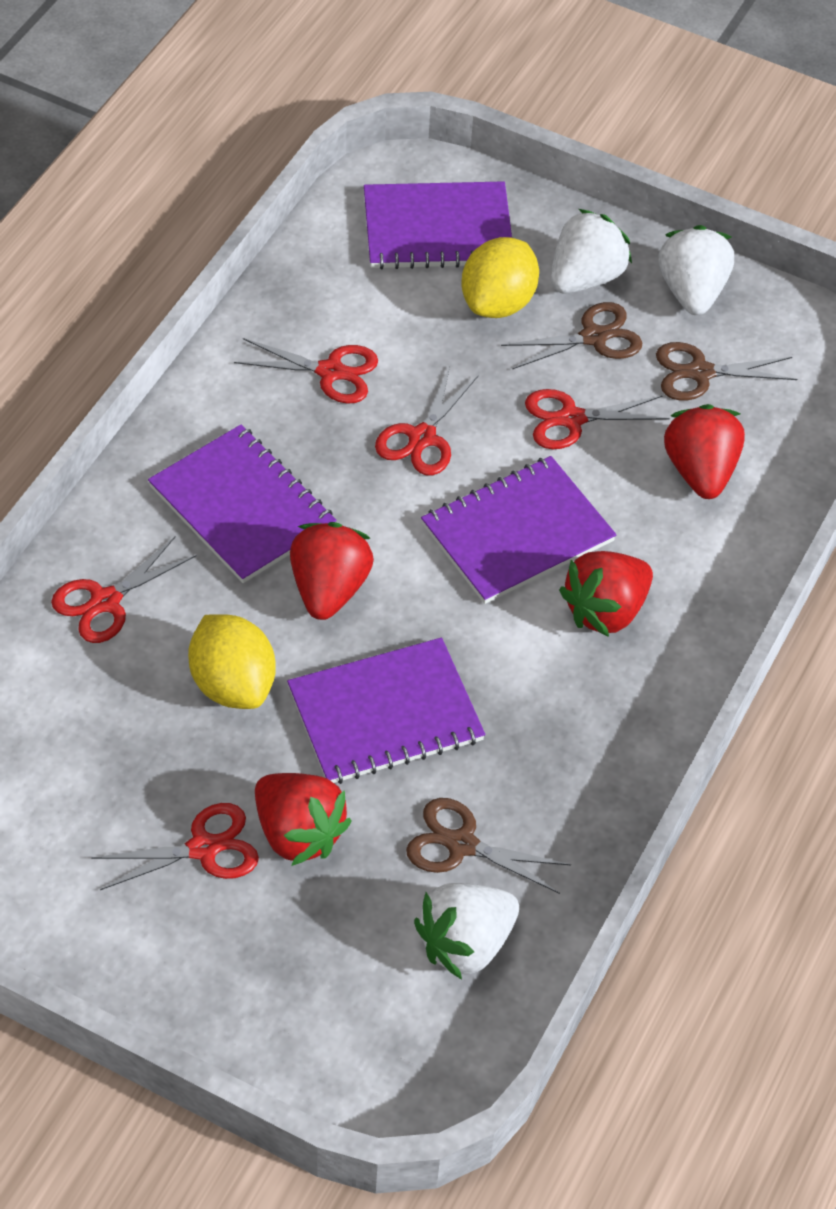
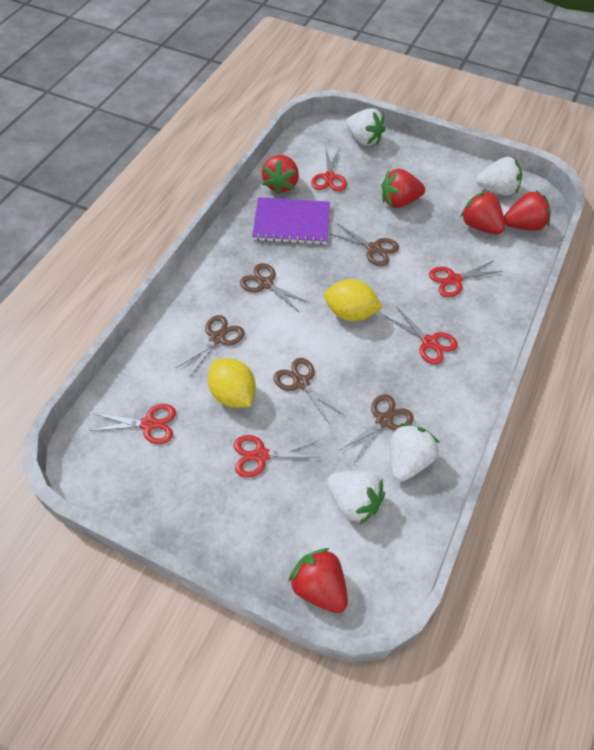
brown scissors: 3 -> 5
purple notebook: 4 -> 1
red strawberry: 4 -> 5
white strawberry: 3 -> 4

